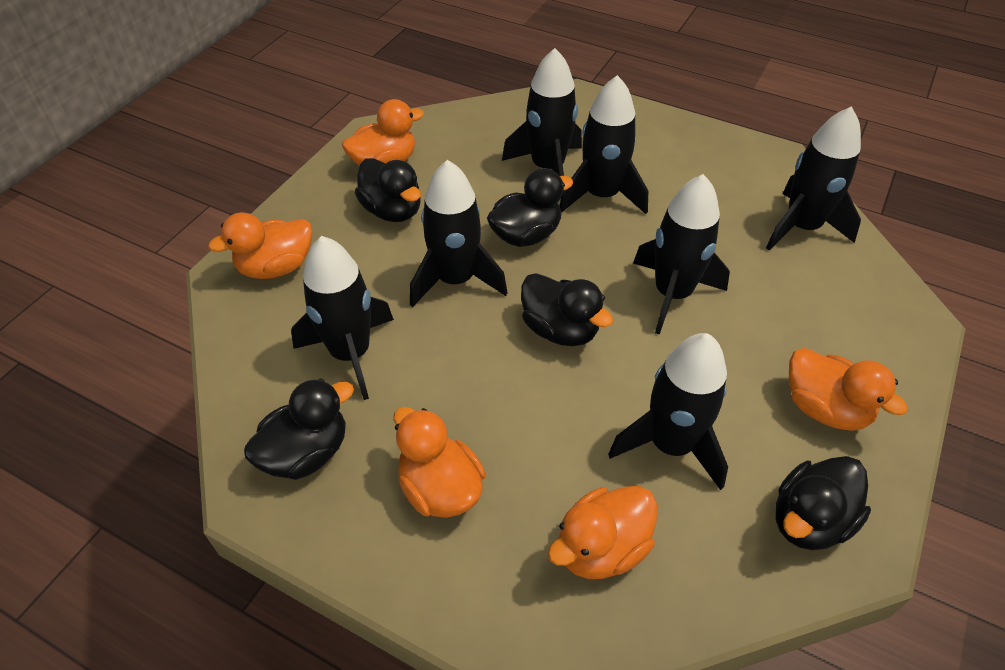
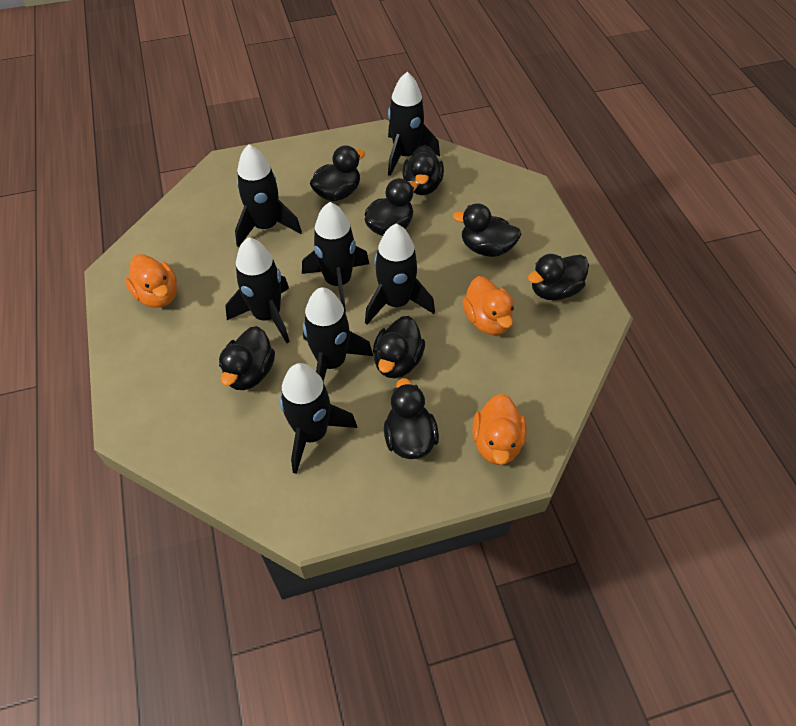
black duck: 5 -> 8
orange duck: 5 -> 3

